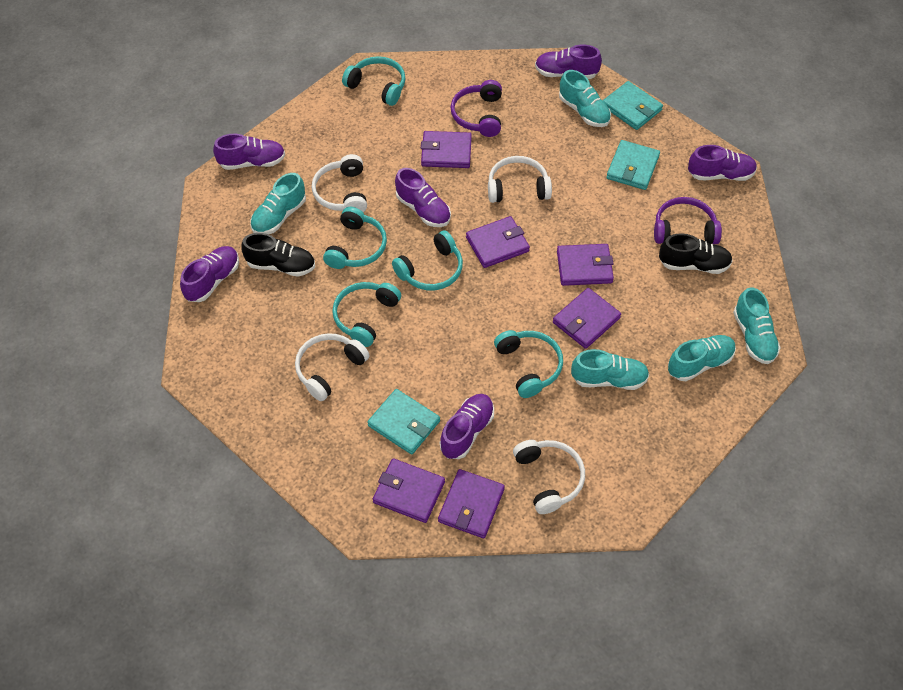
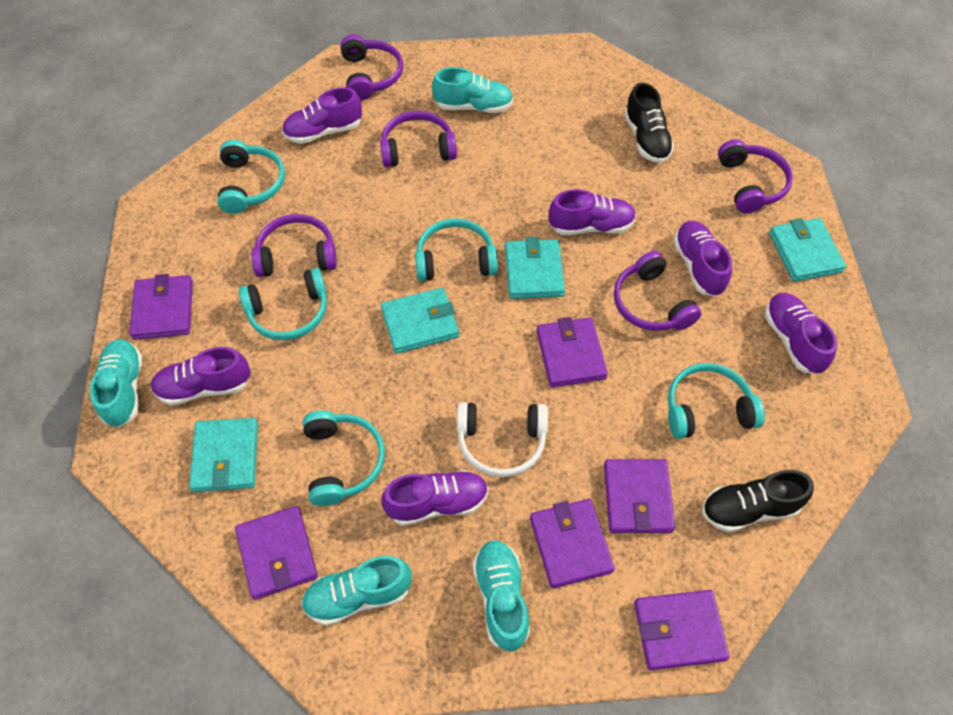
purple headphones: 2 -> 5
turquoise shoe: 5 -> 4
turquoise wallet: 3 -> 4
white headphones: 4 -> 1

